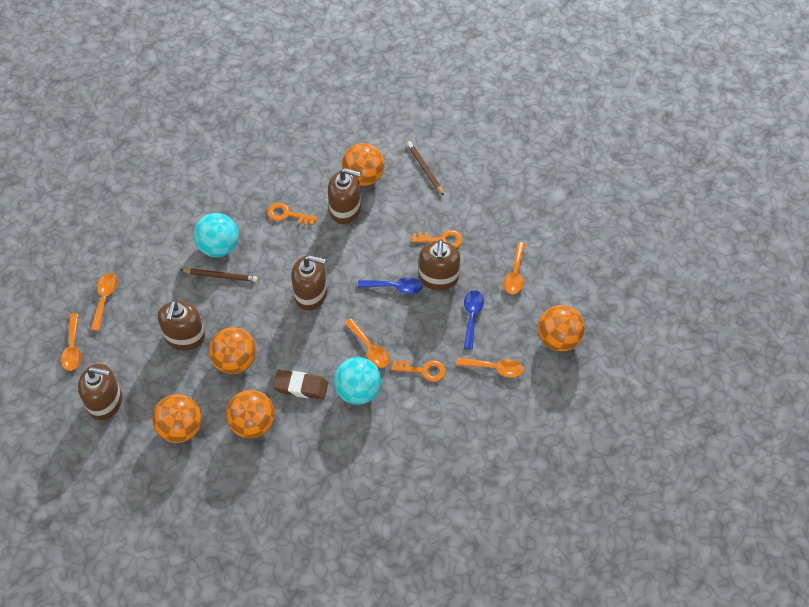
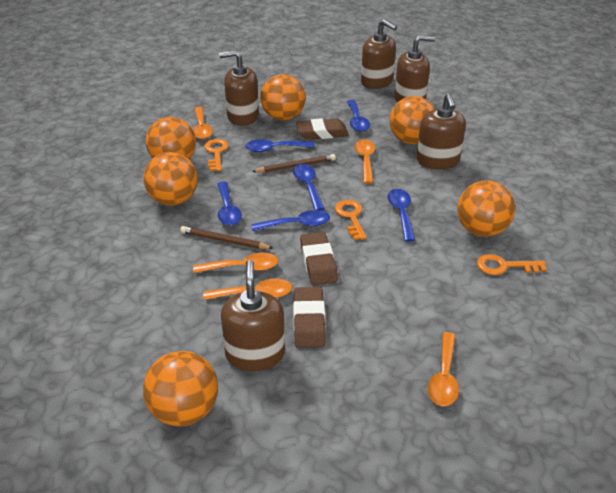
blue spoon: 2 -> 6
brown eraser: 1 -> 3
orange ball: 5 -> 6
turquoise ball: 2 -> 0

